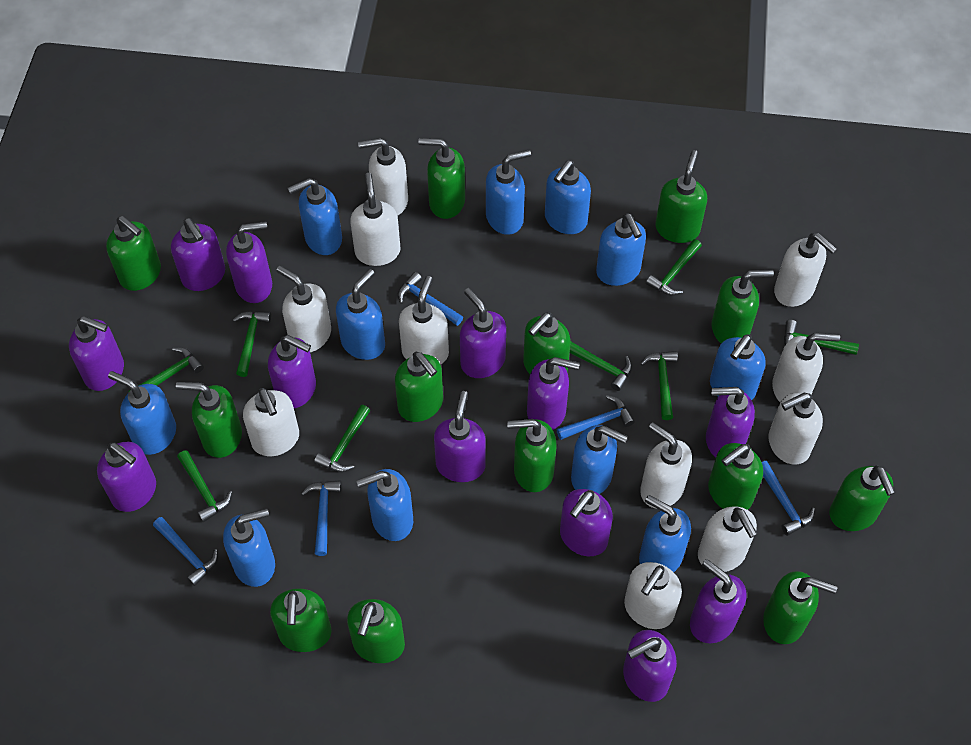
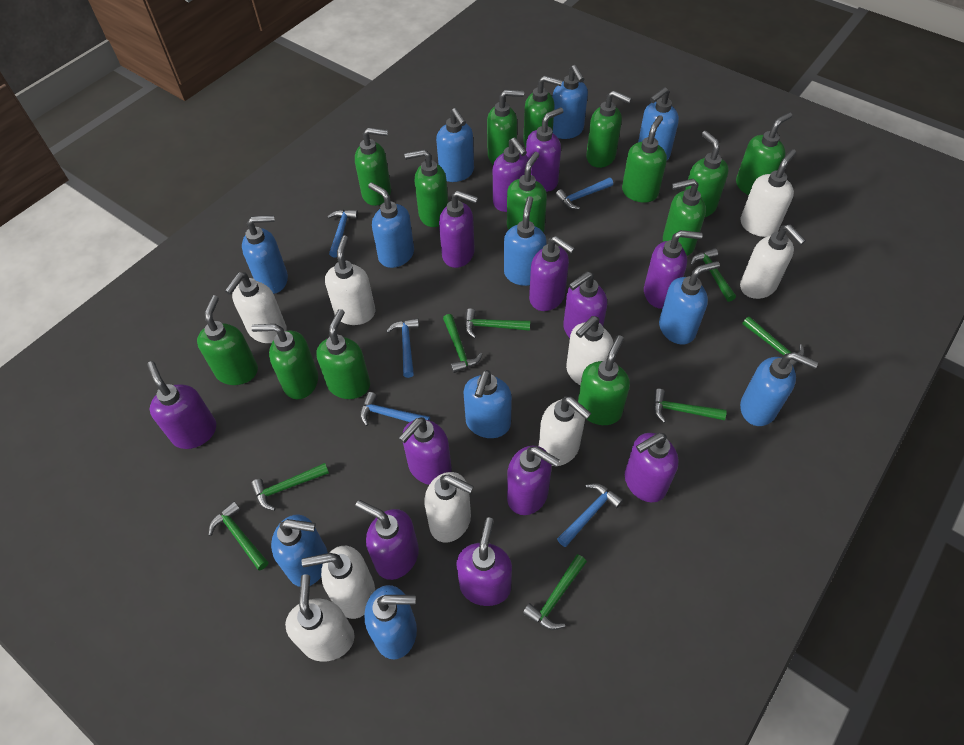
green soap dispenser: 13 -> 14
white soap dispenser: 11 -> 9

